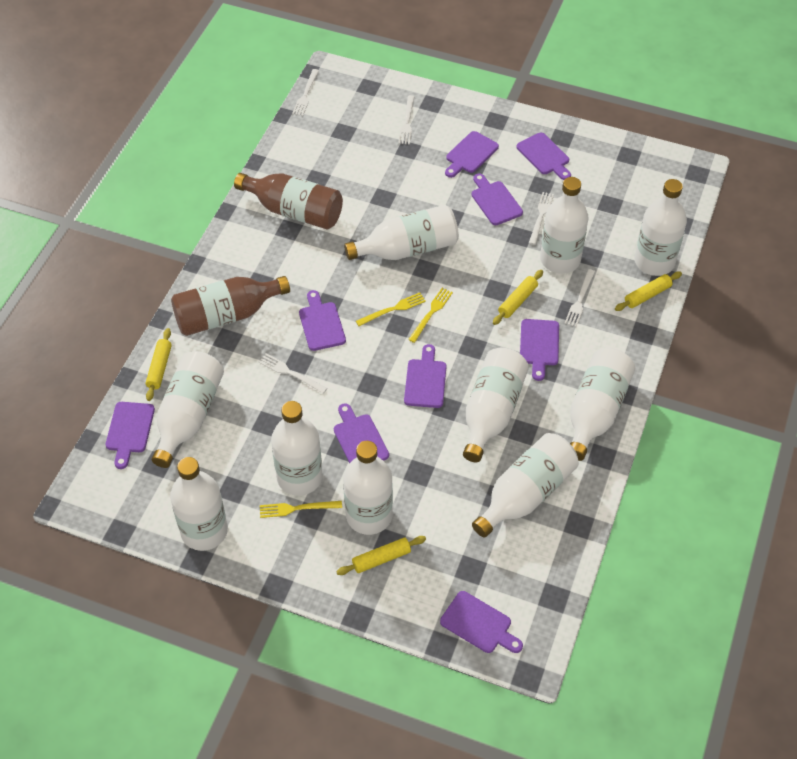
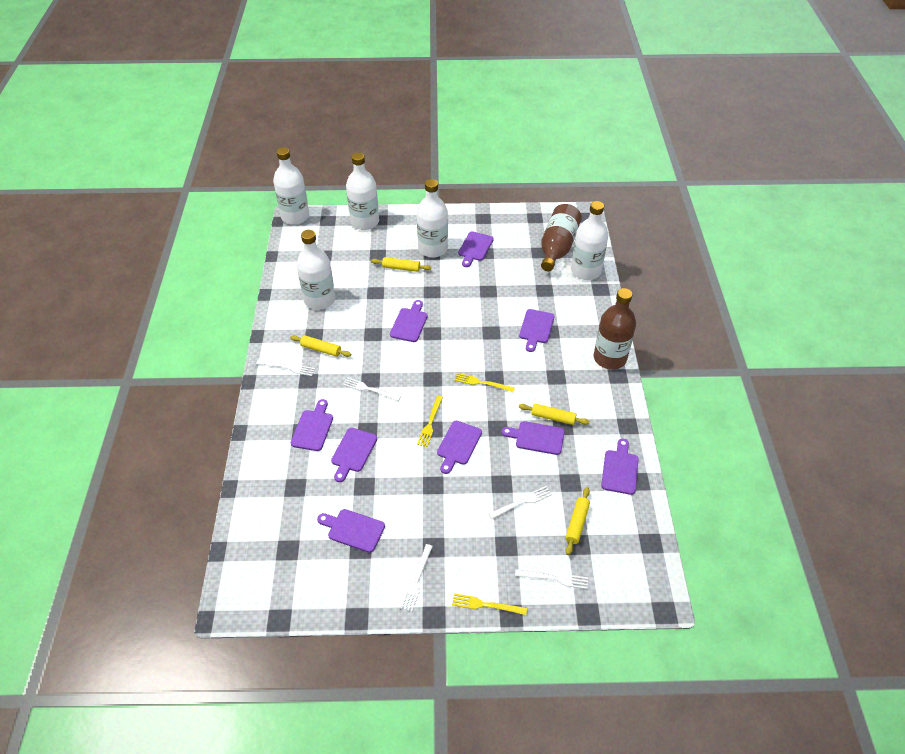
white bottle: 10 -> 5

